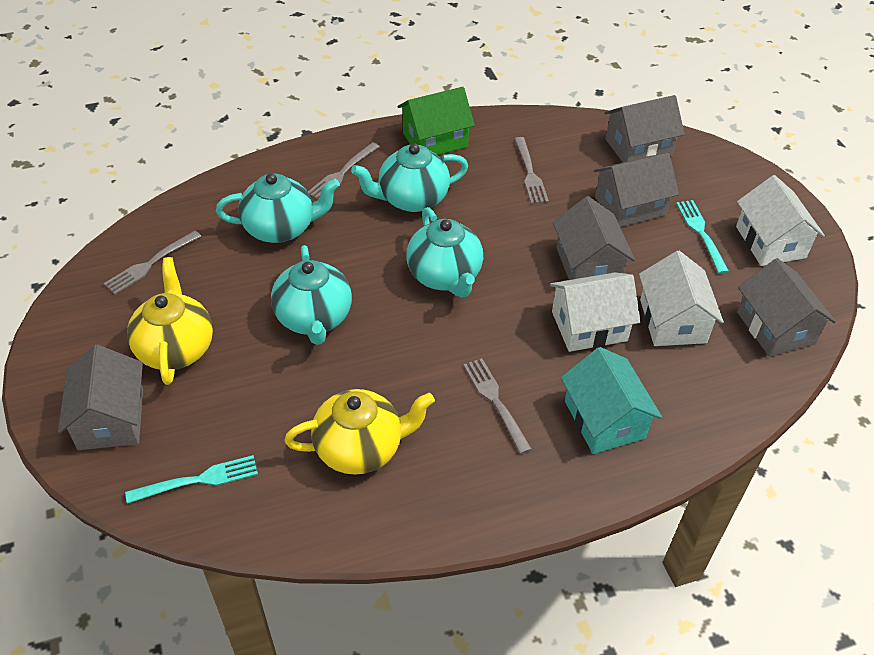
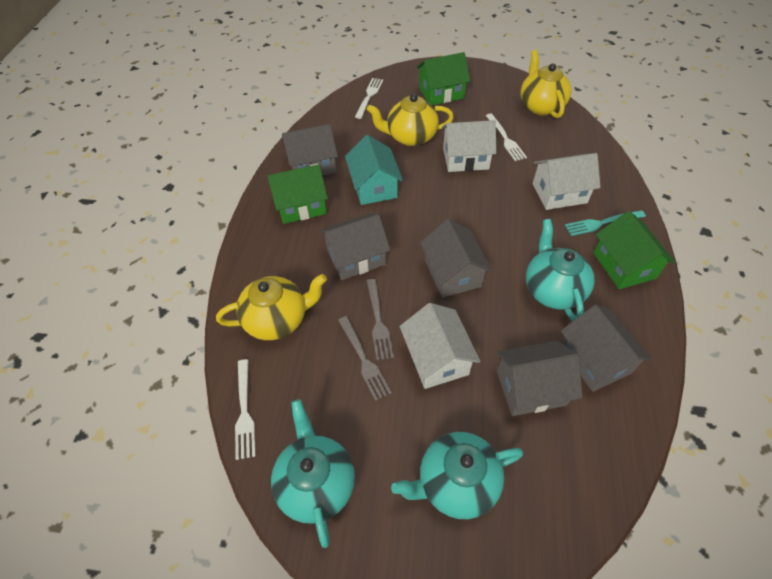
green house: 1 -> 3
grey fork: 4 -> 2
turquoise fork: 2 -> 1
turquoise teapot: 4 -> 3
white fork: 0 -> 3
yellow teapot: 2 -> 3

